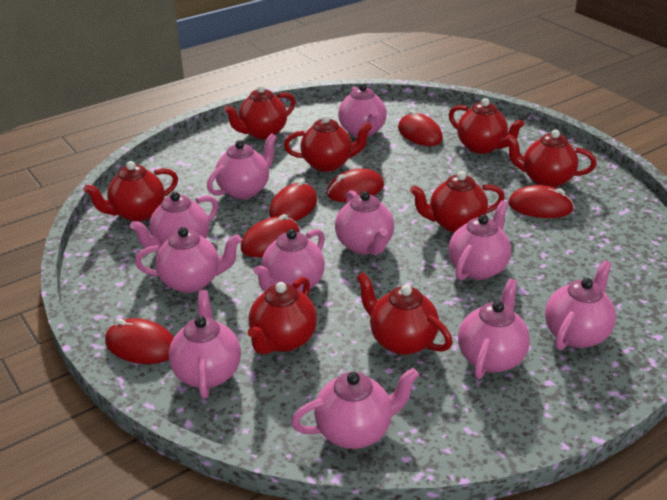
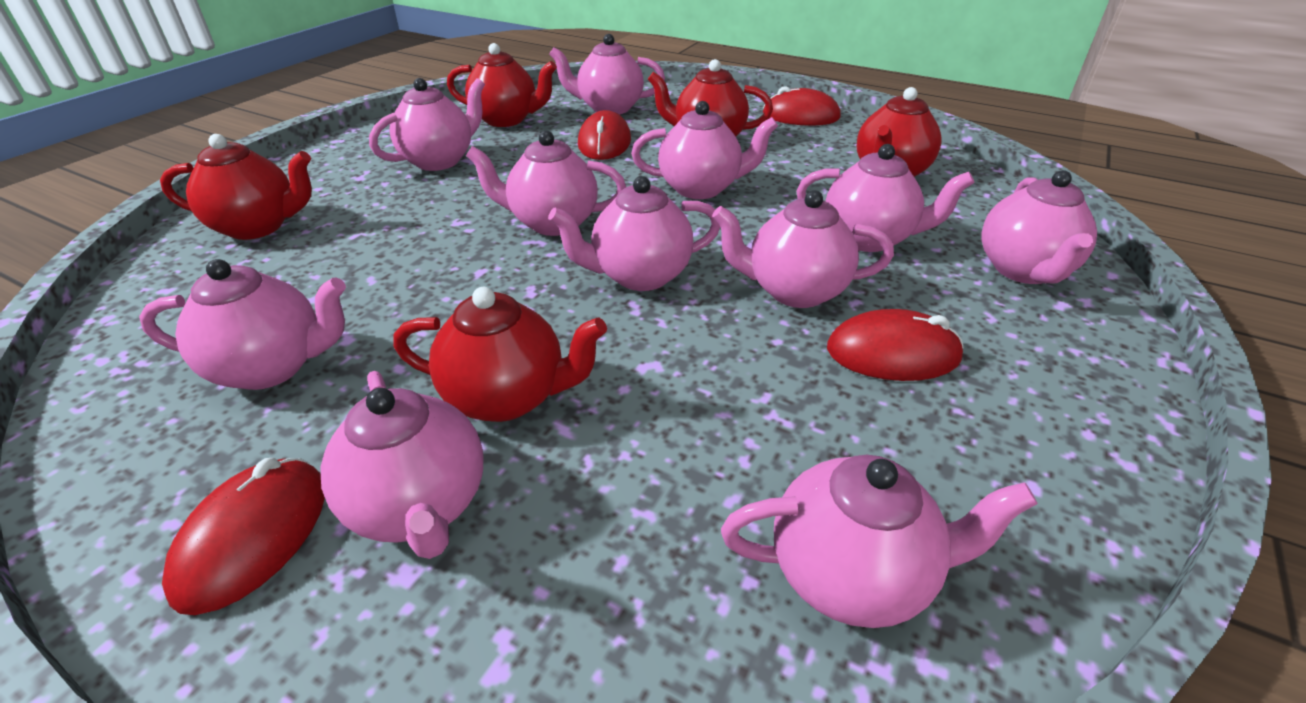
red mouse: 6 -> 4
red teapot: 8 -> 5

